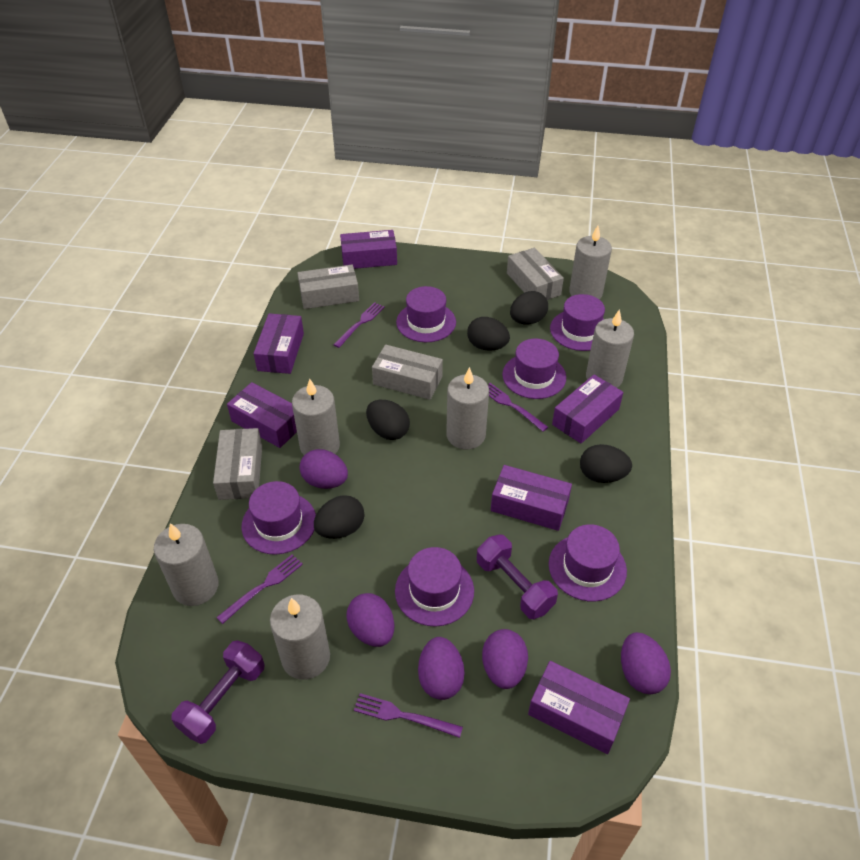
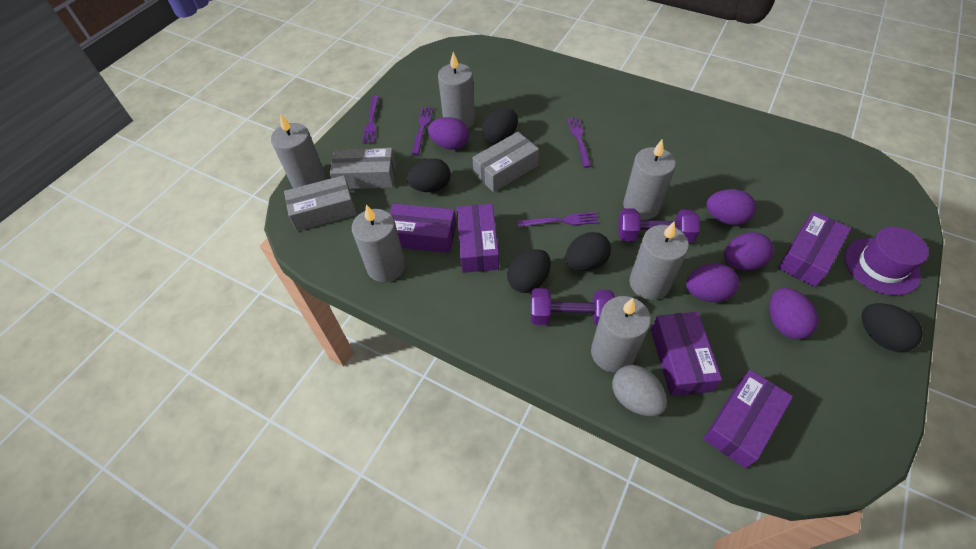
grey box: 4 -> 3
grey egg: 0 -> 1
purple box: 6 -> 5
purple hat: 6 -> 1

